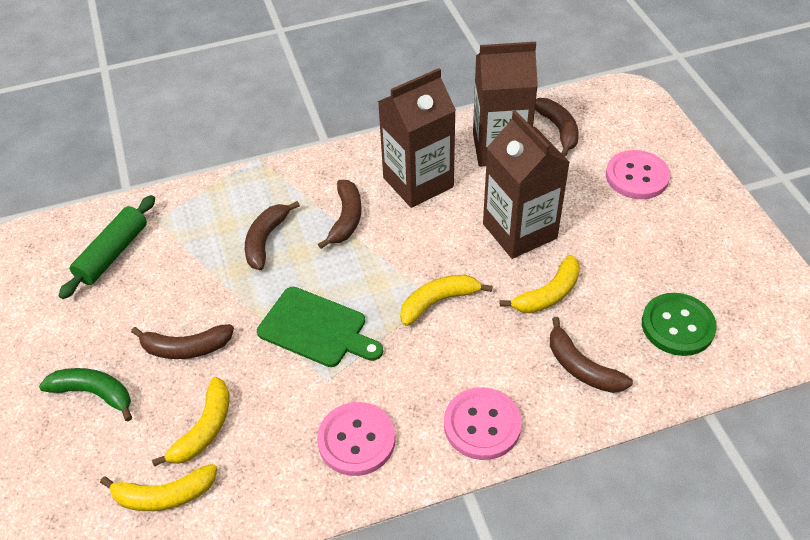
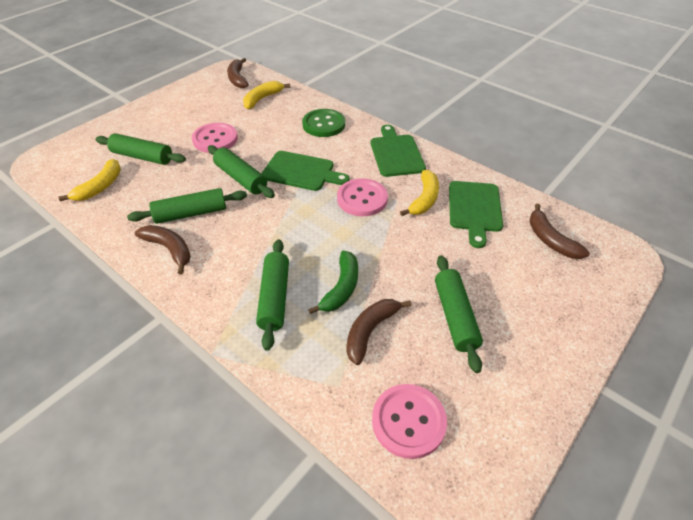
brown banana: 5 -> 4
brown carton: 3 -> 0
green cutting board: 1 -> 3
green rolling pin: 1 -> 5
yellow banana: 4 -> 3

